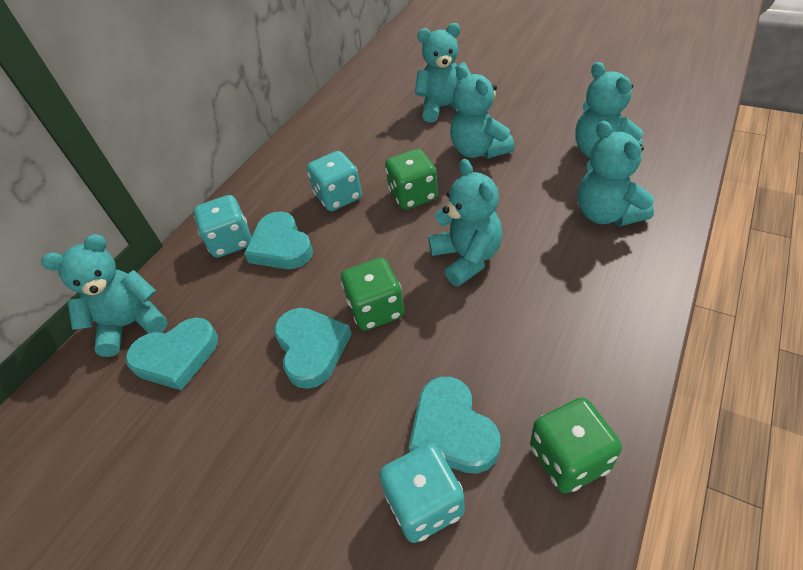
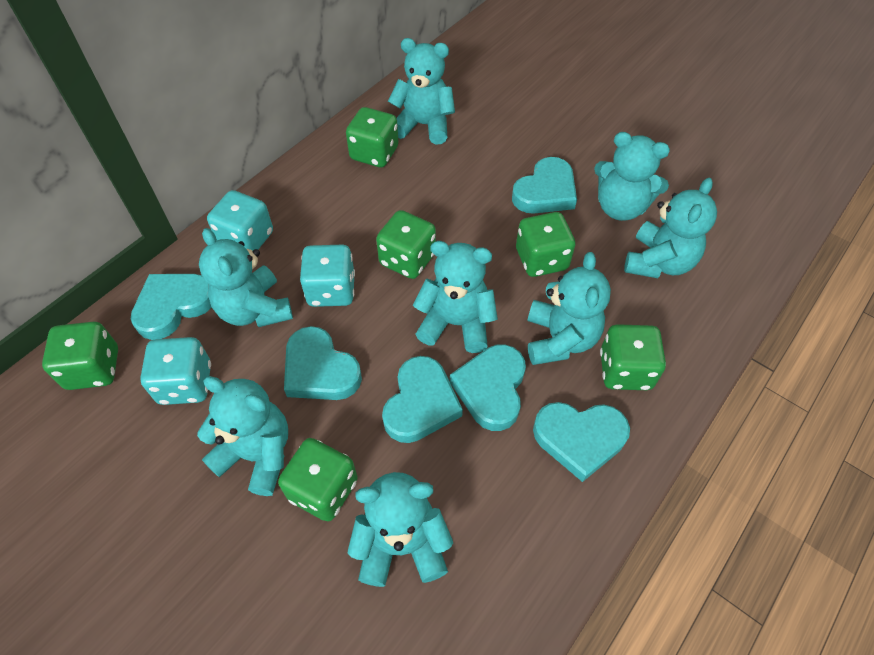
green dice: 3 -> 6
turquoise heart: 4 -> 6
turquoise teddy bear: 6 -> 8

